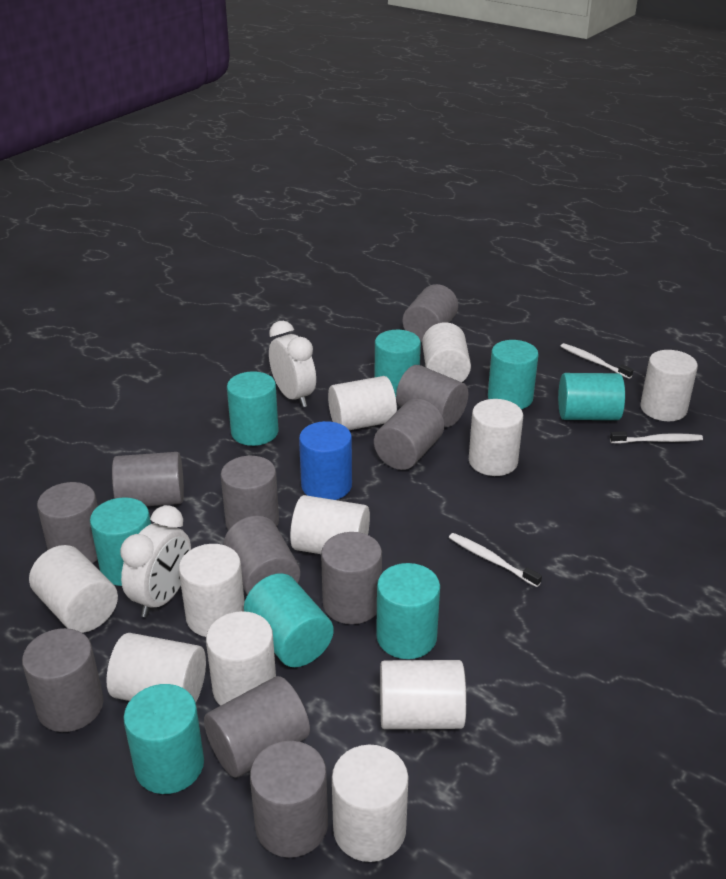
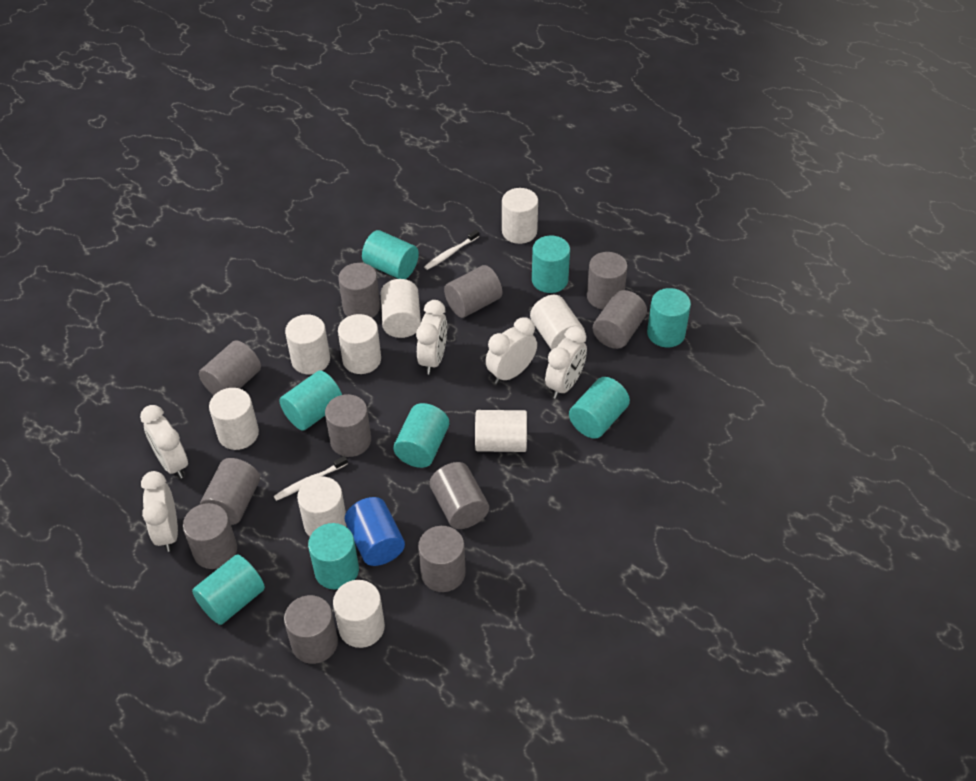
white clock: 2 -> 5
white cylinder: 11 -> 9
white toothbrush: 3 -> 2

